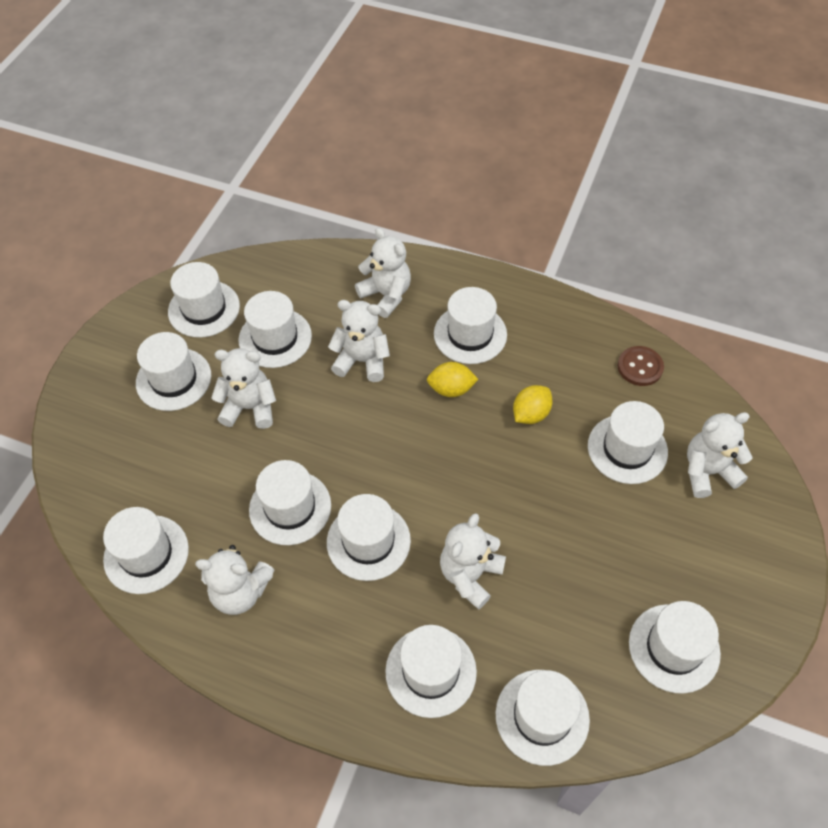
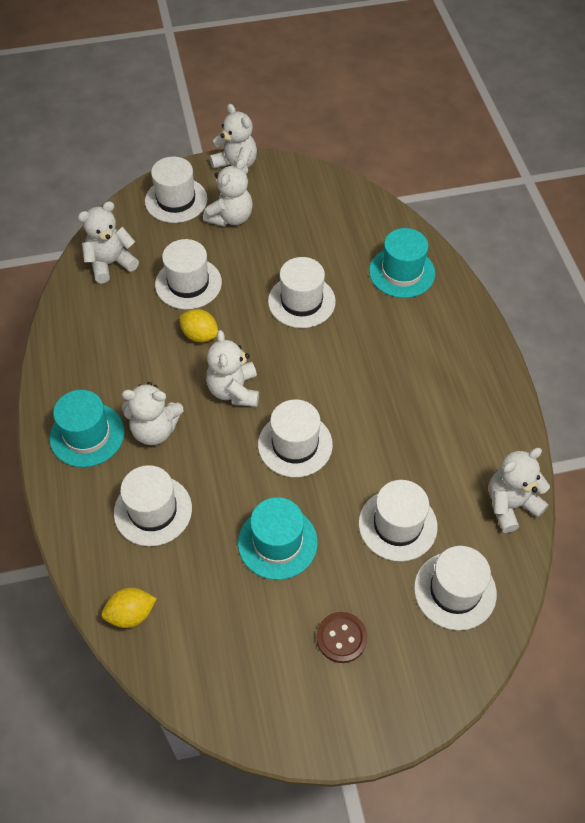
turquoise hat: 0 -> 3
white hat: 11 -> 7

